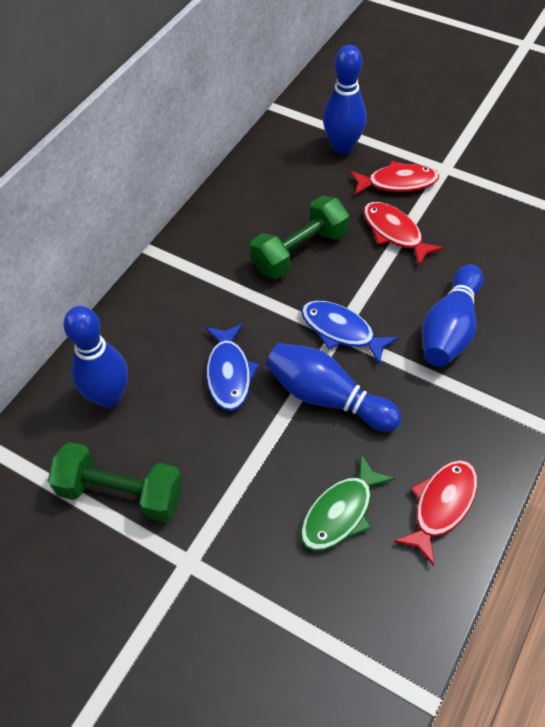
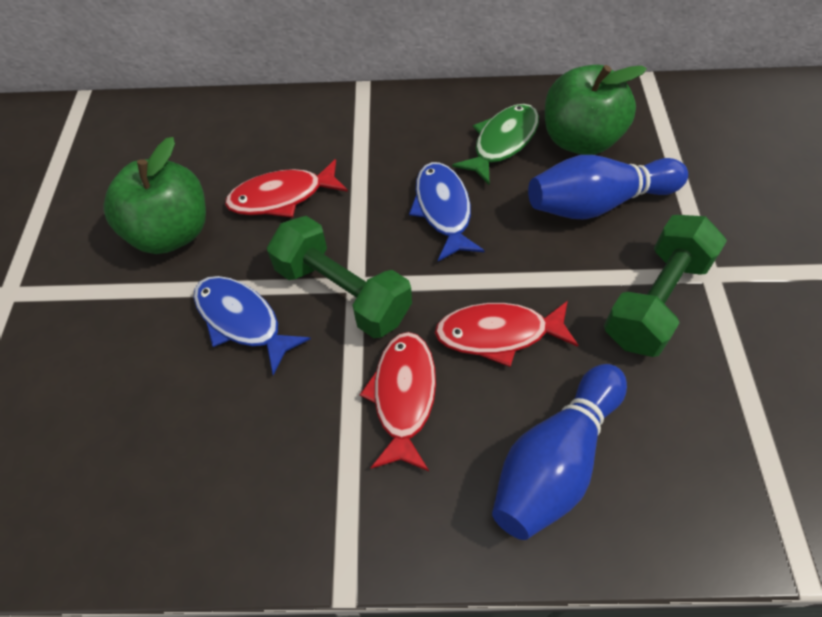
blue bowling pin: 4 -> 2
green apple: 0 -> 2

